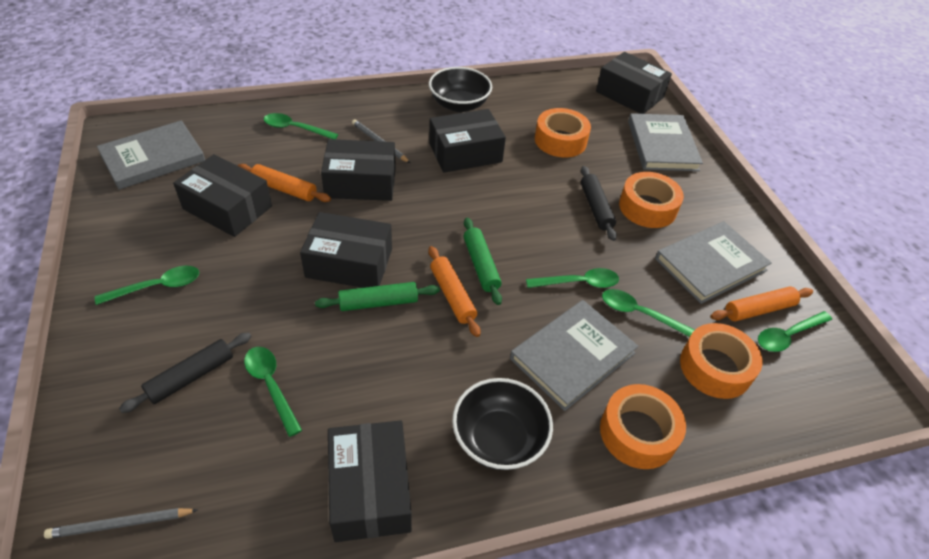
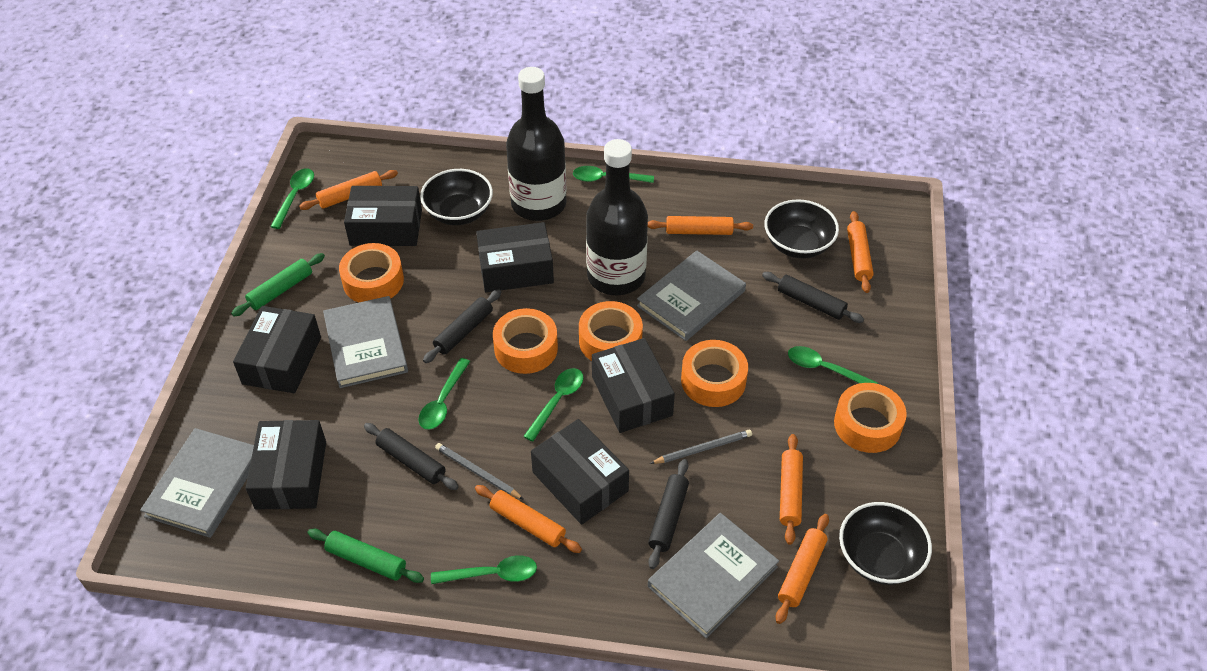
black bottle: 0 -> 2
black bowl: 2 -> 3
black rolling pin: 2 -> 4
orange rolling pin: 3 -> 6
orange tape: 4 -> 5

